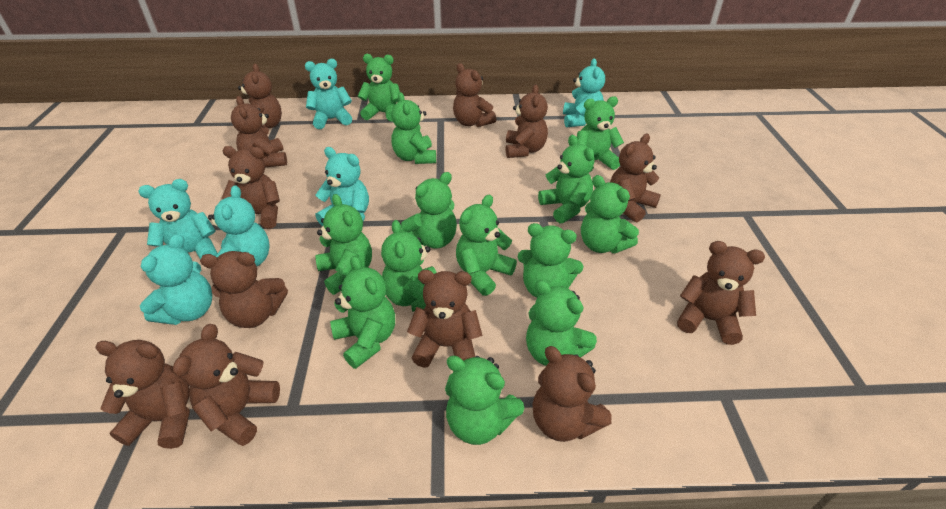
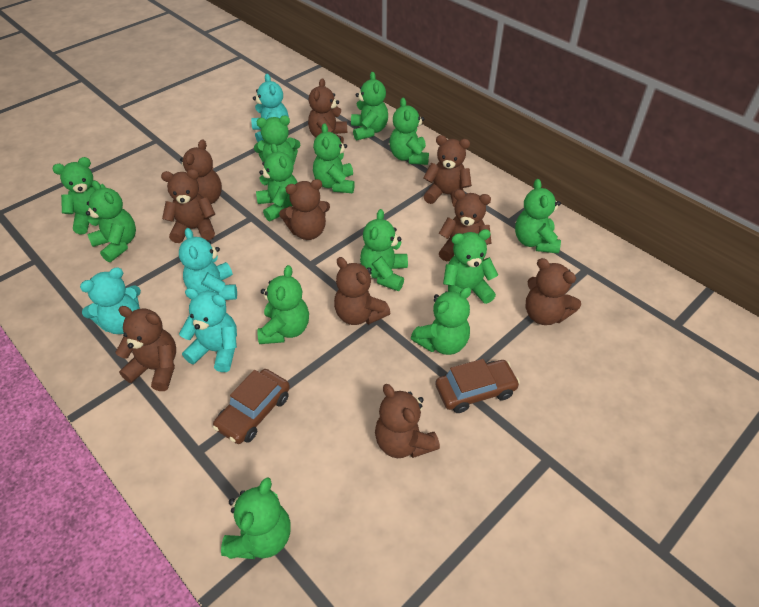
brown car: 0 -> 2
brown teddy bear: 12 -> 10
turquoise teddy bear: 6 -> 4

